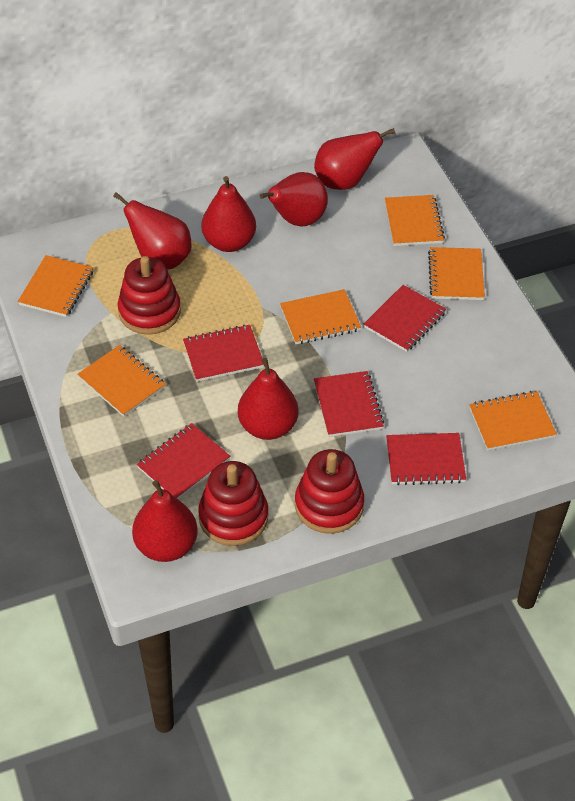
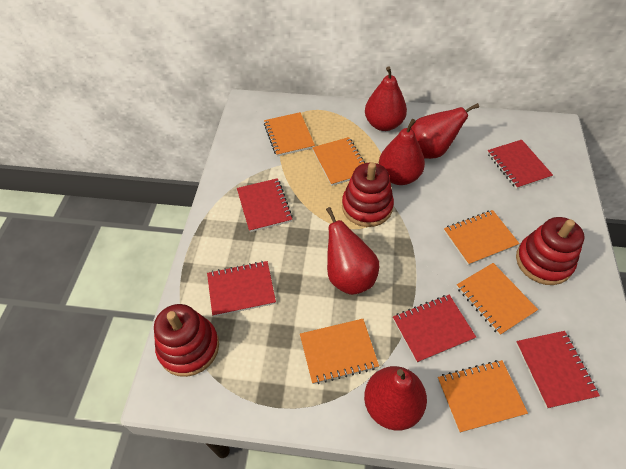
red pear: 6 -> 5

